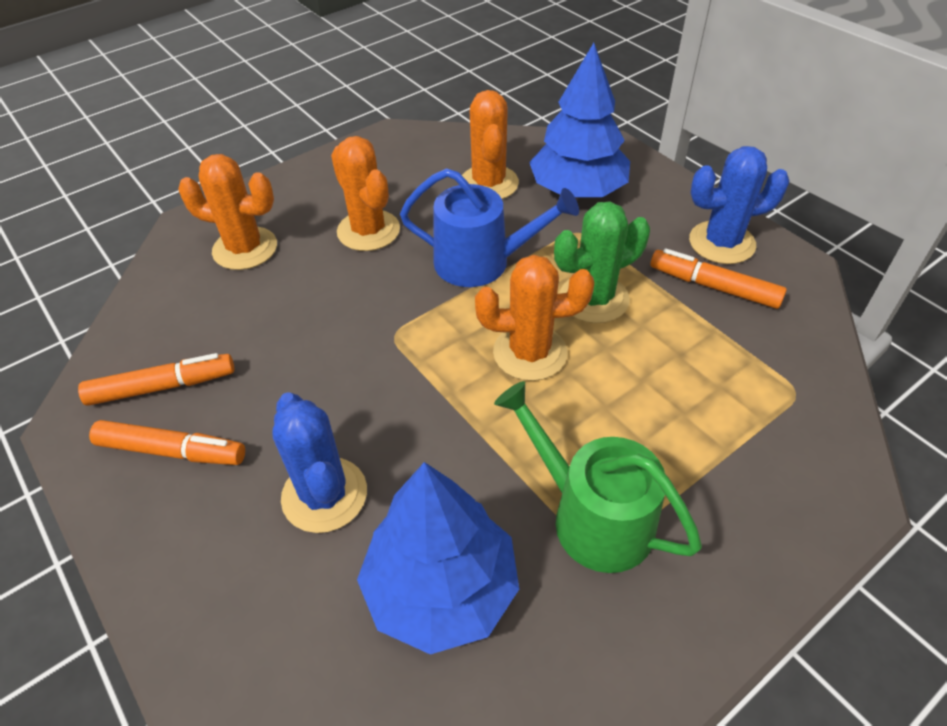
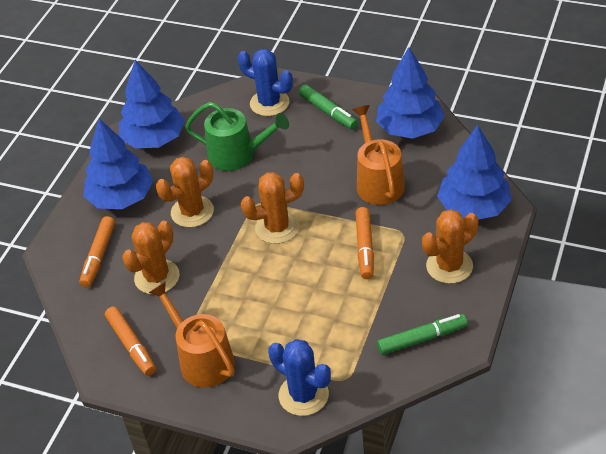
blue tree: 2 -> 4
blue watering can: 1 -> 0
green cactus: 1 -> 0
green marker: 0 -> 2
orange watering can: 0 -> 2

